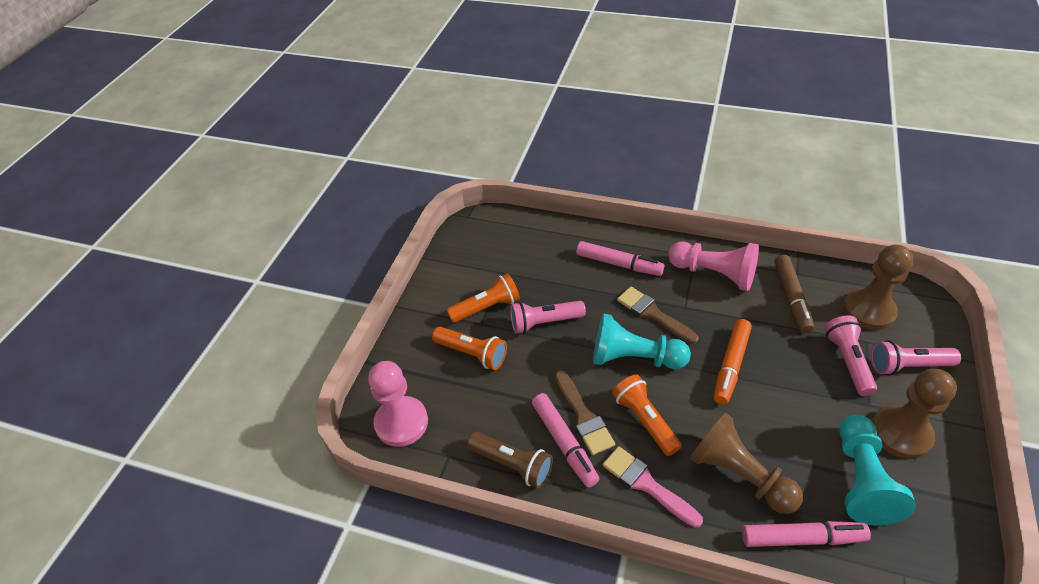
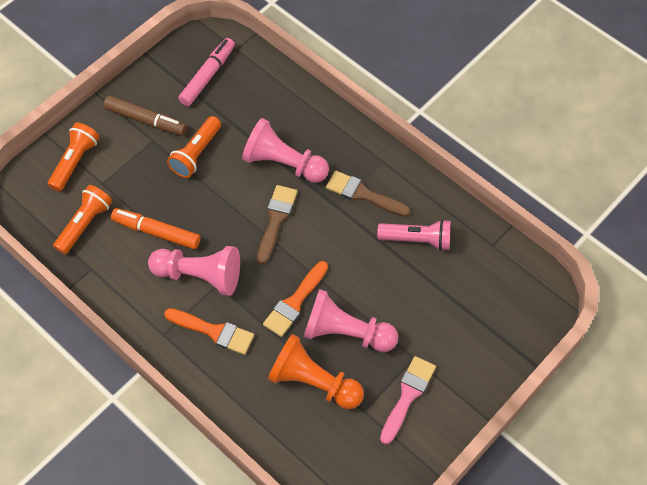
brown flashlight: 1 -> 0
brown pawn: 3 -> 0
orange brush: 0 -> 2
orange pawn: 0 -> 1
pink flashlight: 3 -> 1
pink marker: 3 -> 1
pink pawn: 2 -> 3
turquoise pawn: 2 -> 0

